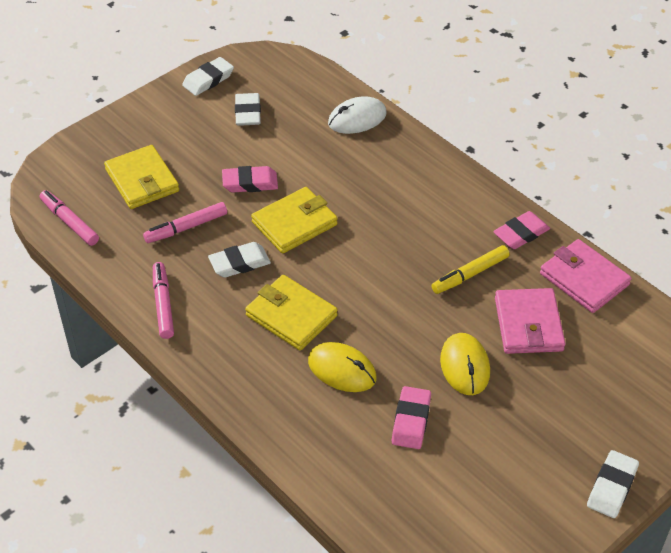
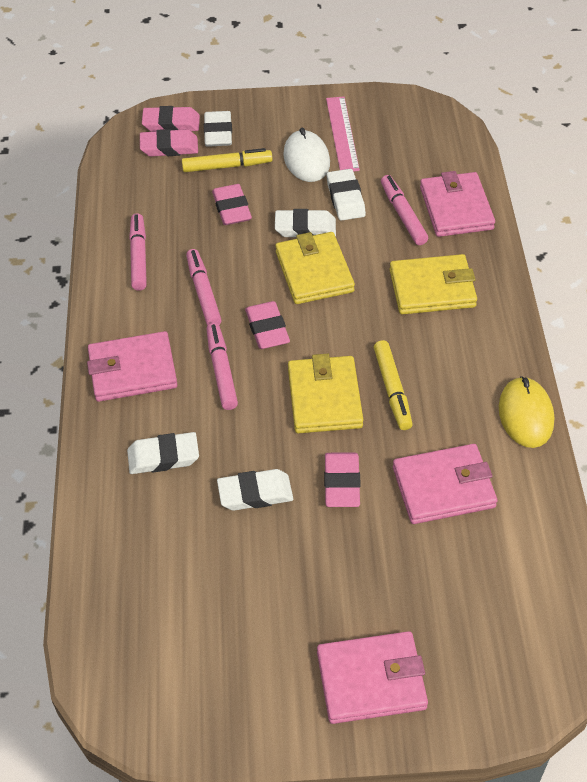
pink eraser: 3 -> 5
pink marker: 3 -> 4
pink ruler: 0 -> 1
pink wallet: 2 -> 4
white eraser: 4 -> 5
yellow marker: 1 -> 2
yellow mouse: 2 -> 1

